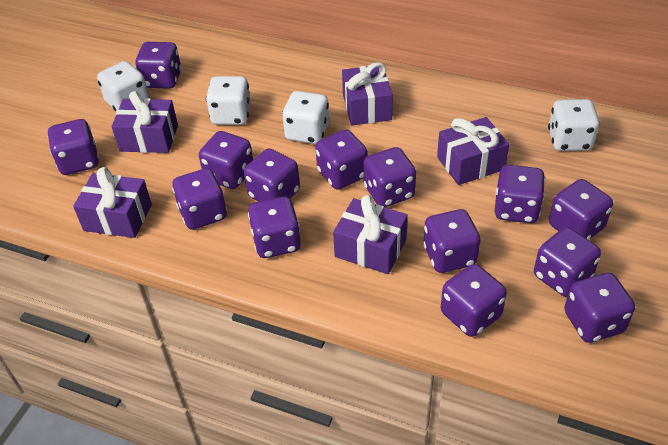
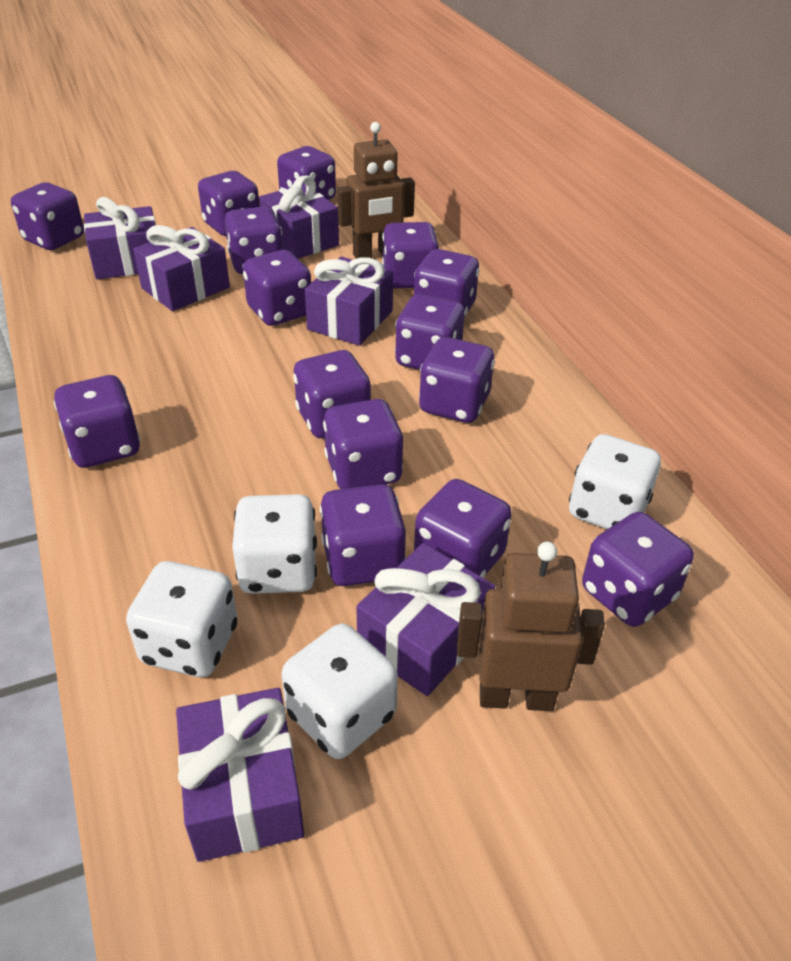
brown robot: 0 -> 2
purple dice: 14 -> 15
purple gift: 5 -> 6

